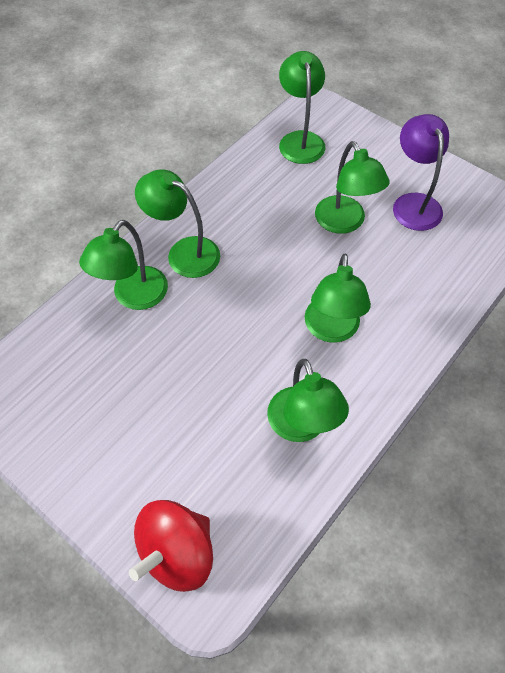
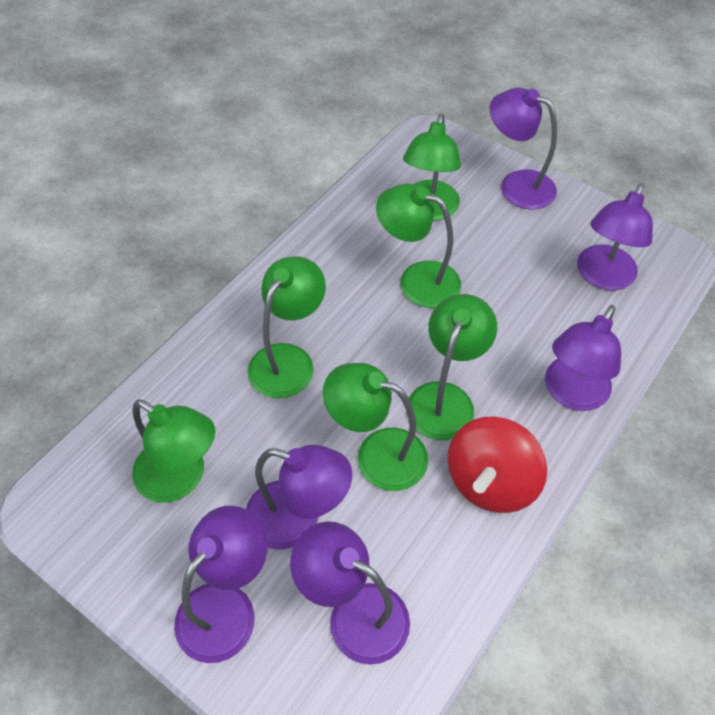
purple lamp: 1 -> 6

